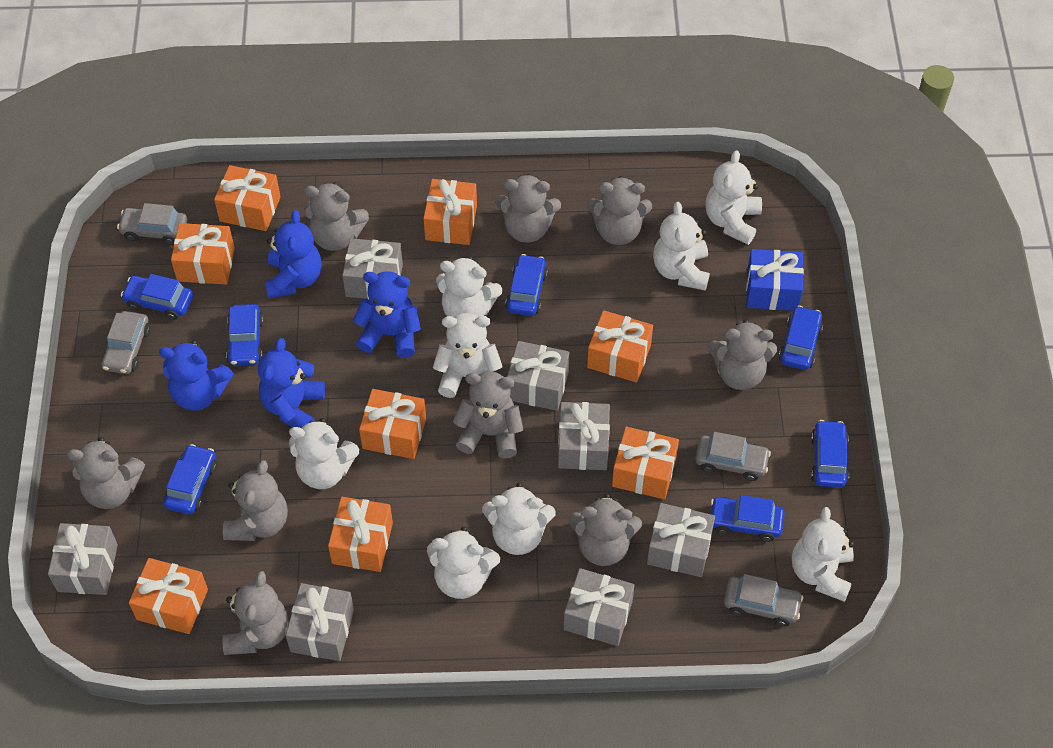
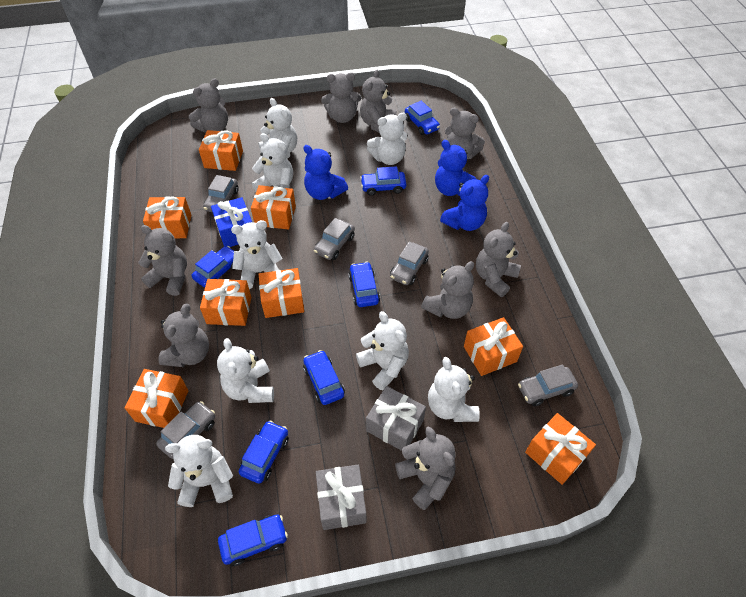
blue teddy bear: 4 -> 3
grey car: 4 -> 5
grey gift: 7 -> 2

